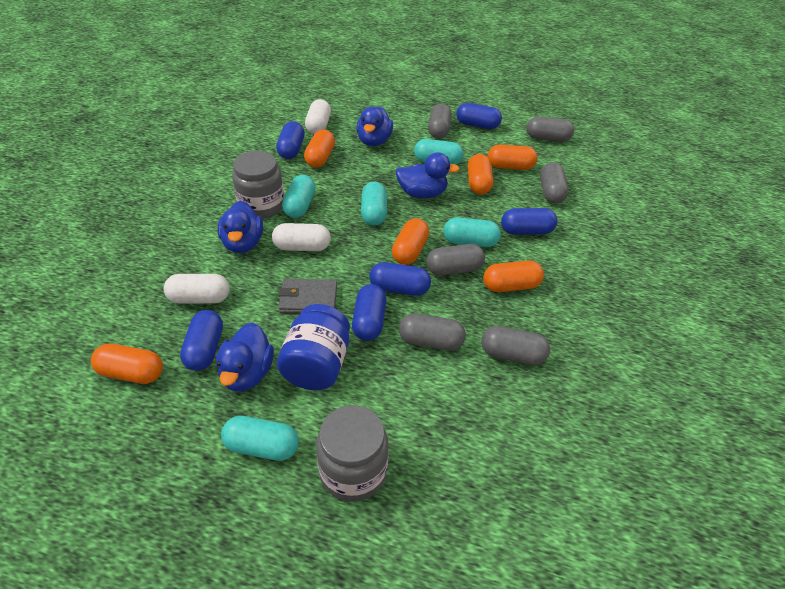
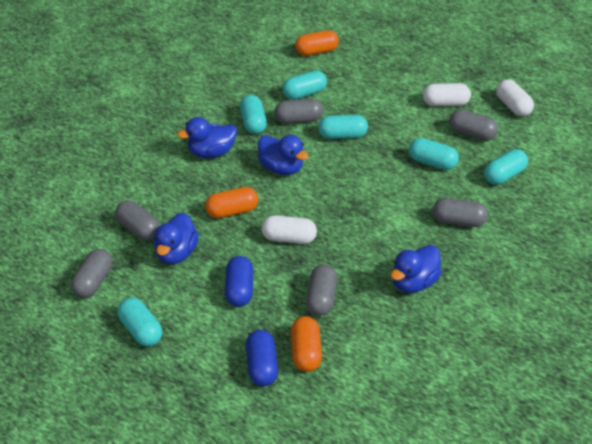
blue capsule: 6 -> 2
blue jar: 1 -> 0
grey jar: 2 -> 0
grey wallet: 1 -> 0
orange capsule: 6 -> 3
turquoise capsule: 5 -> 6

